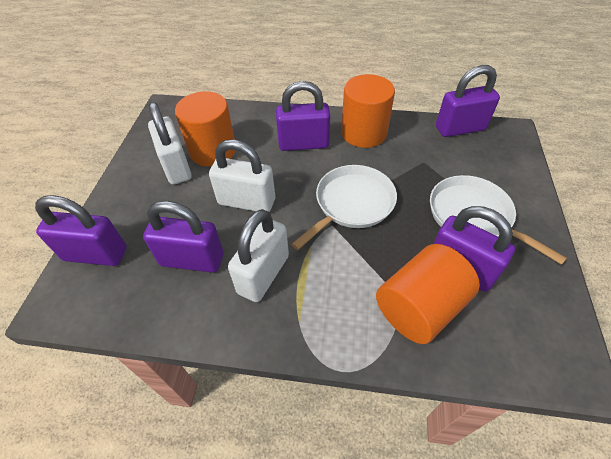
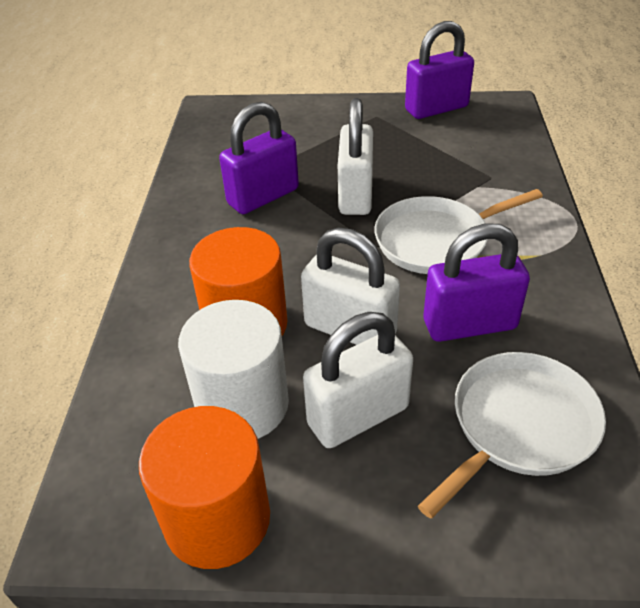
orange cylinder: 3 -> 2
purple padlock: 5 -> 3
white cylinder: 0 -> 1

